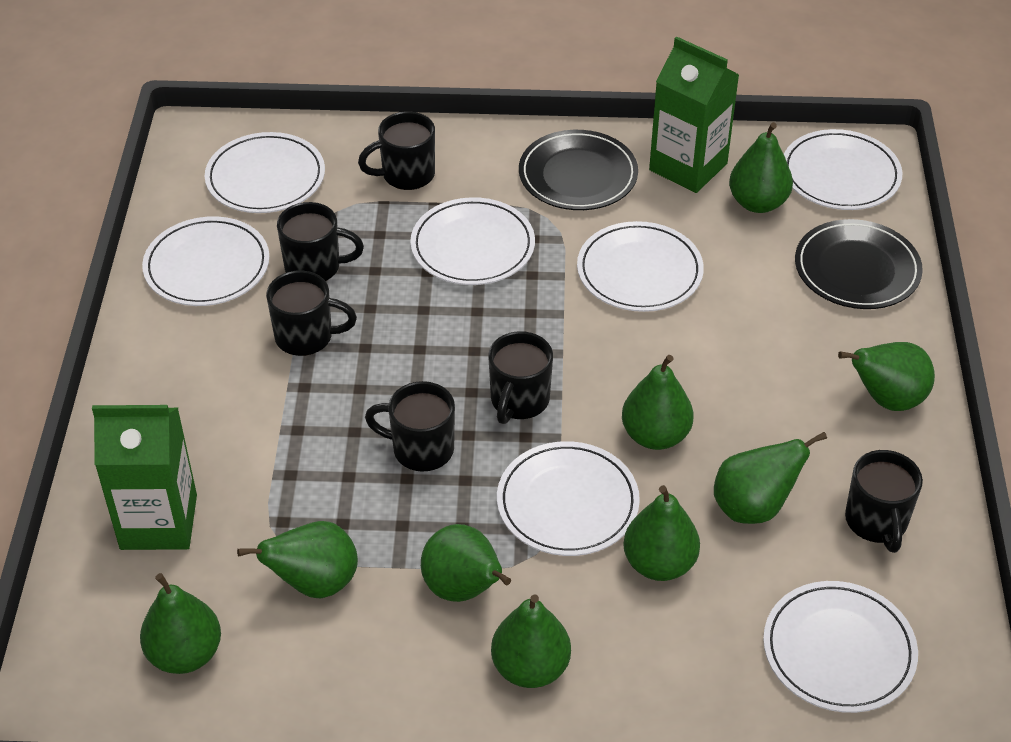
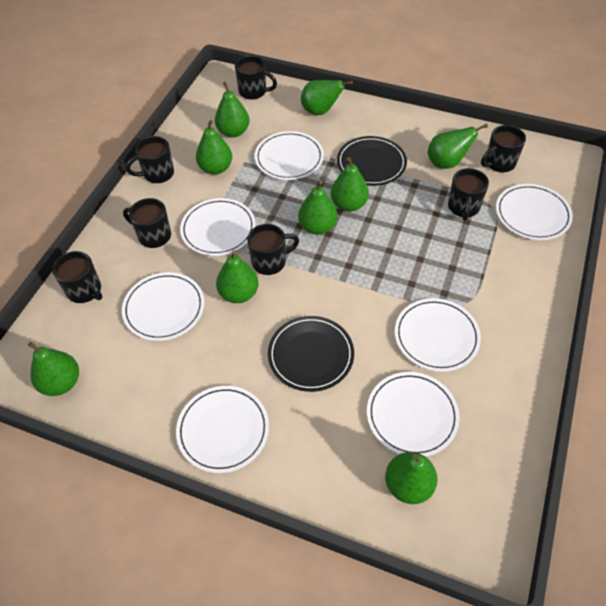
black mug: 6 -> 7
green carton: 2 -> 0

